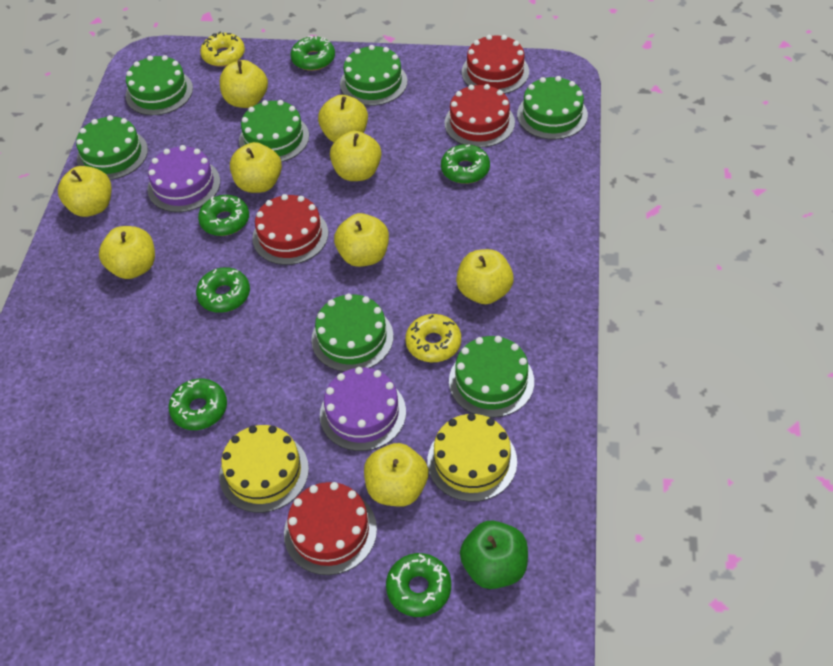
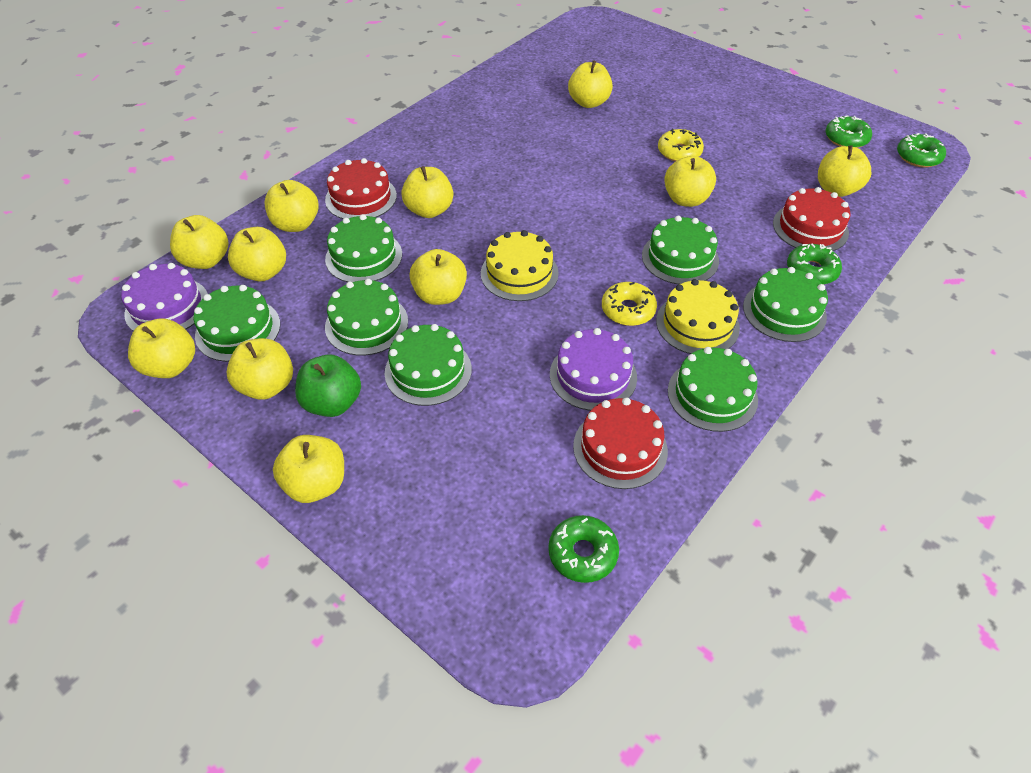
green donut: 6 -> 4
red cake: 4 -> 3
yellow apple: 9 -> 11

